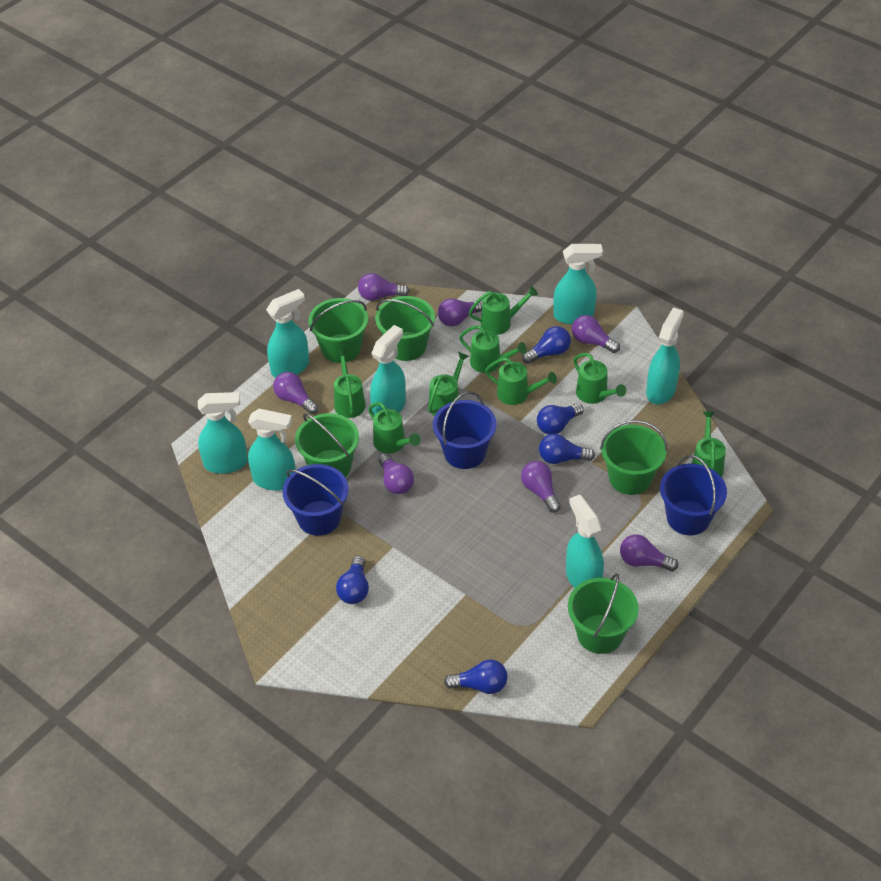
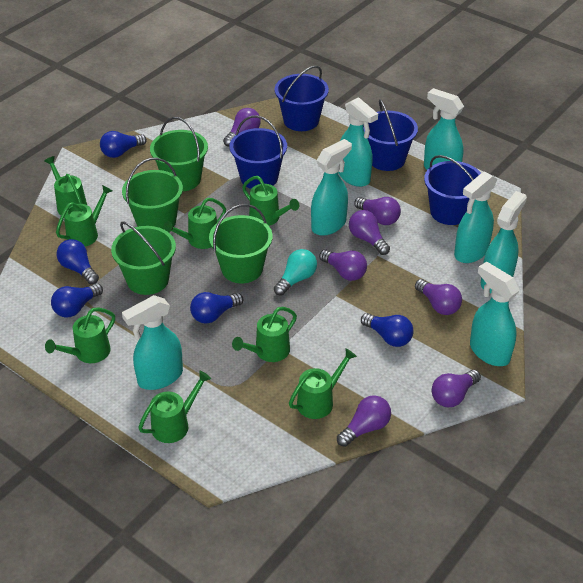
blue bucket: 3 -> 4
green bucket: 5 -> 4
turquoise light bulb: 0 -> 1

